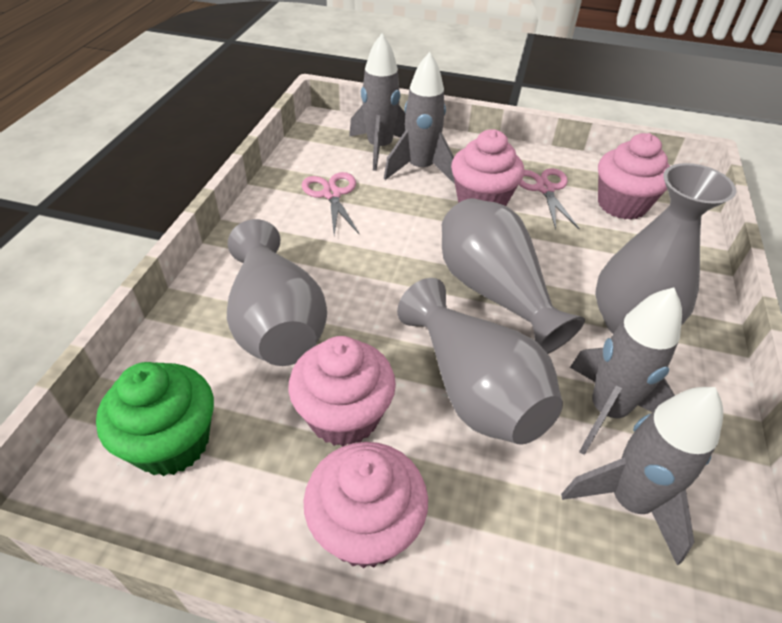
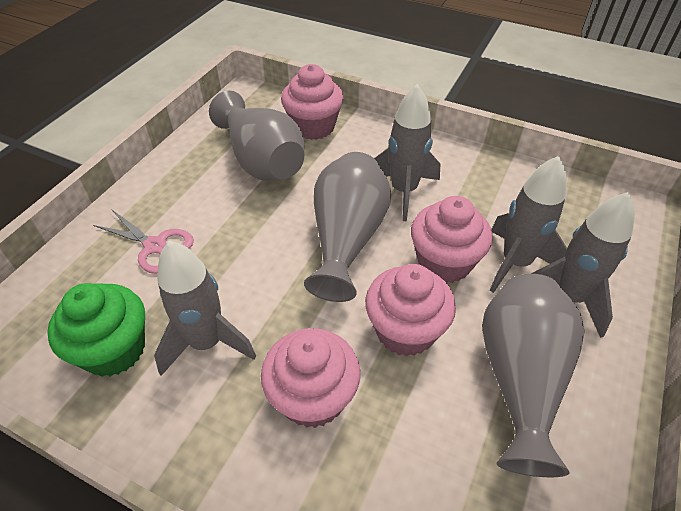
grey vase: 4 -> 3
pink scissors: 2 -> 1

